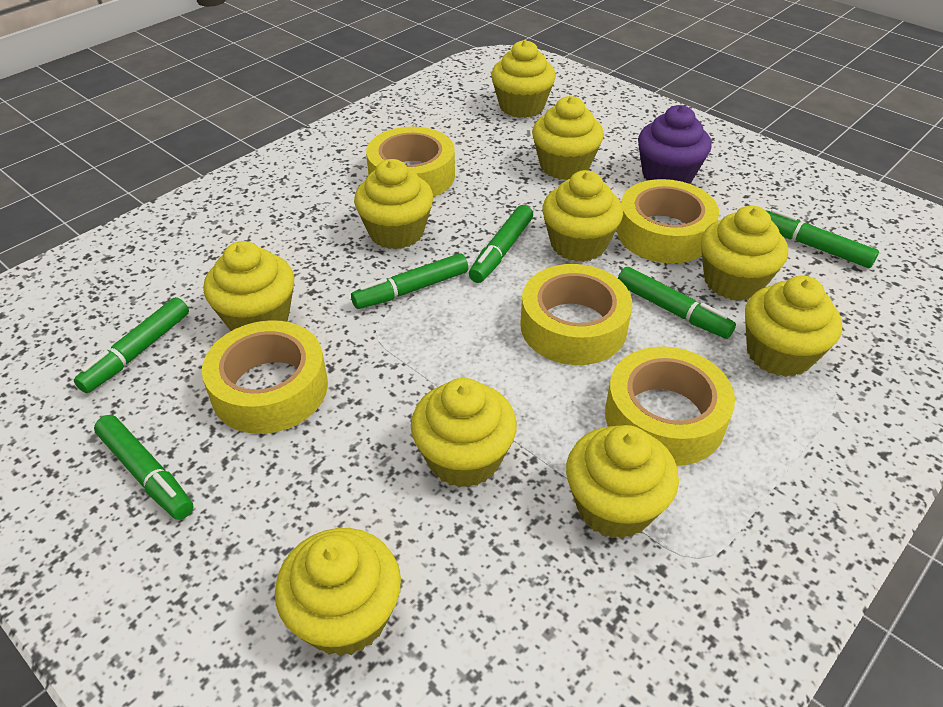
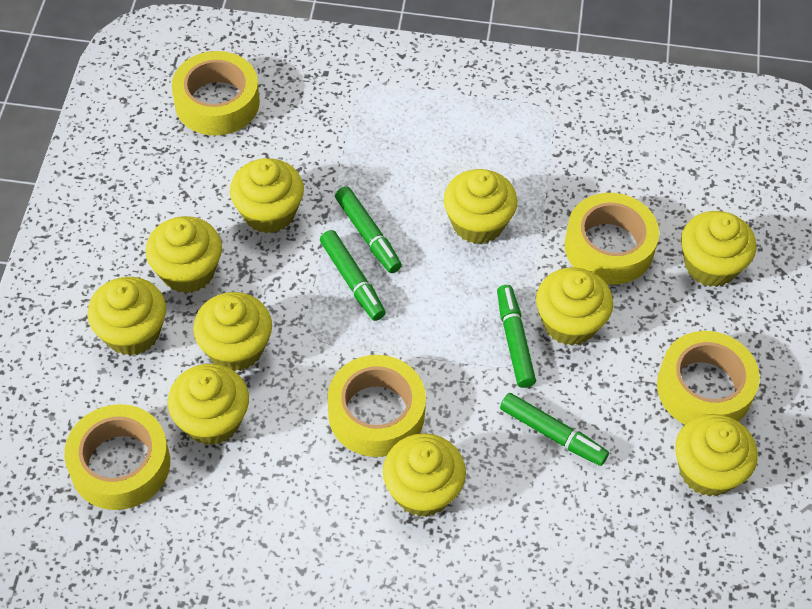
green marker: 6 -> 4
purple cupcake: 1 -> 0

